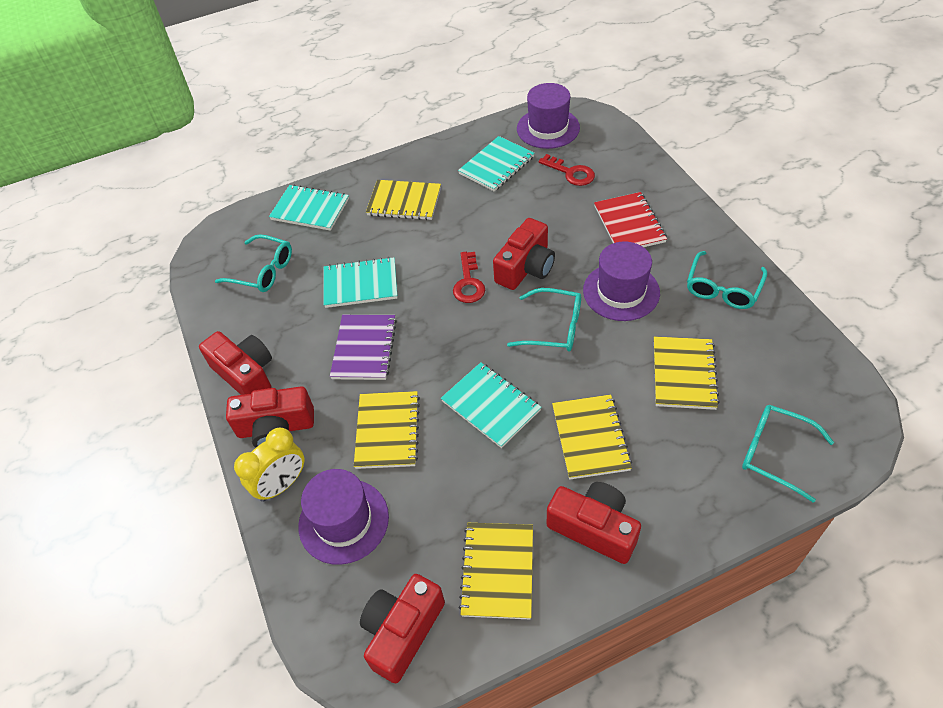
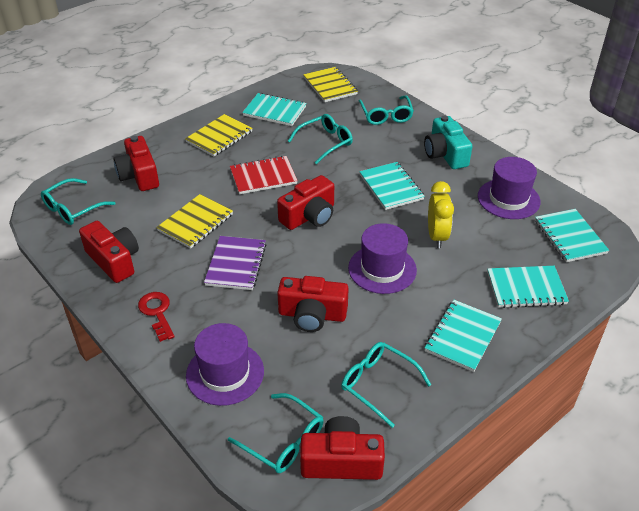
red key: 2 -> 1
turquoise camera: 0 -> 1
turquoise glasses: 4 -> 5
turquoise notebook: 4 -> 5
yellow notebook: 5 -> 3

